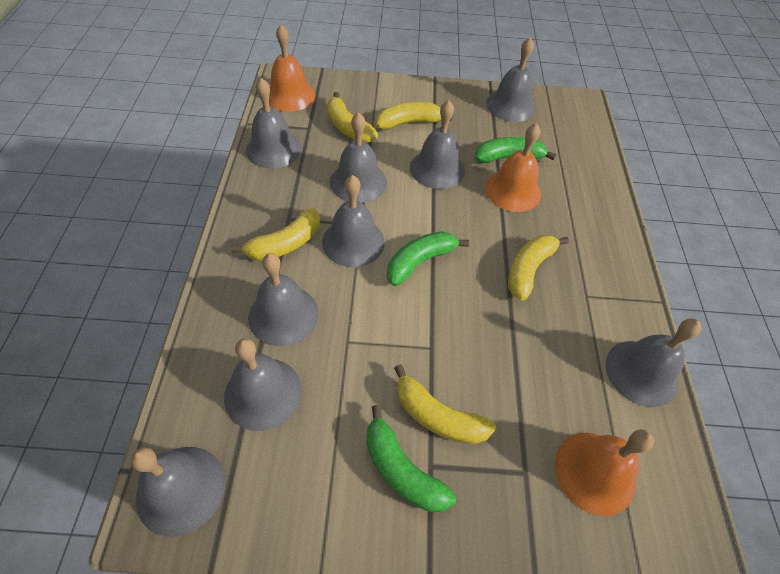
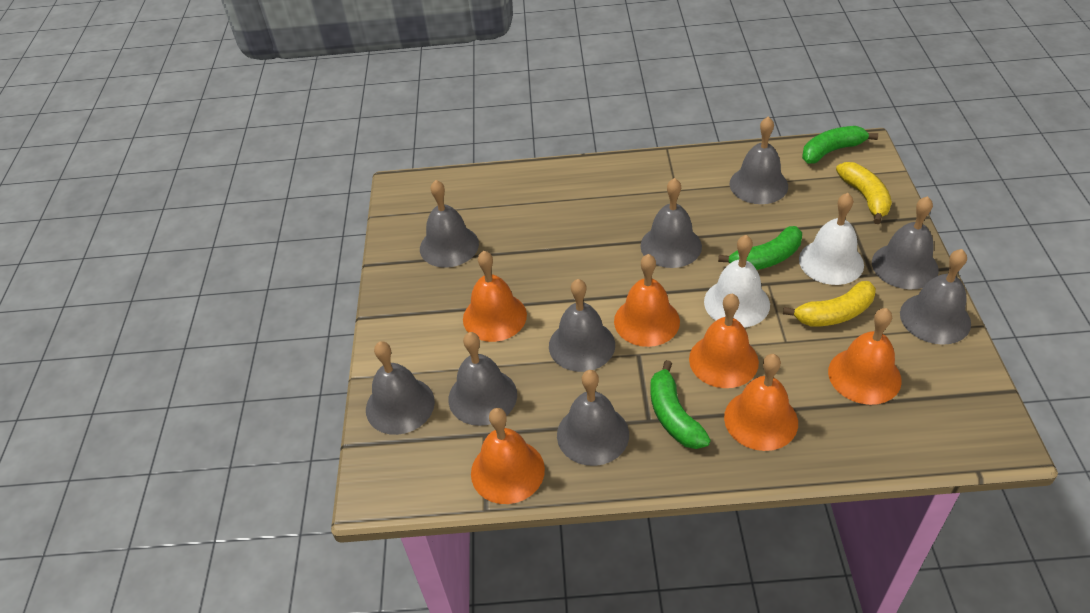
orange bell: 3 -> 6
white bell: 0 -> 2
yellow banana: 5 -> 2

